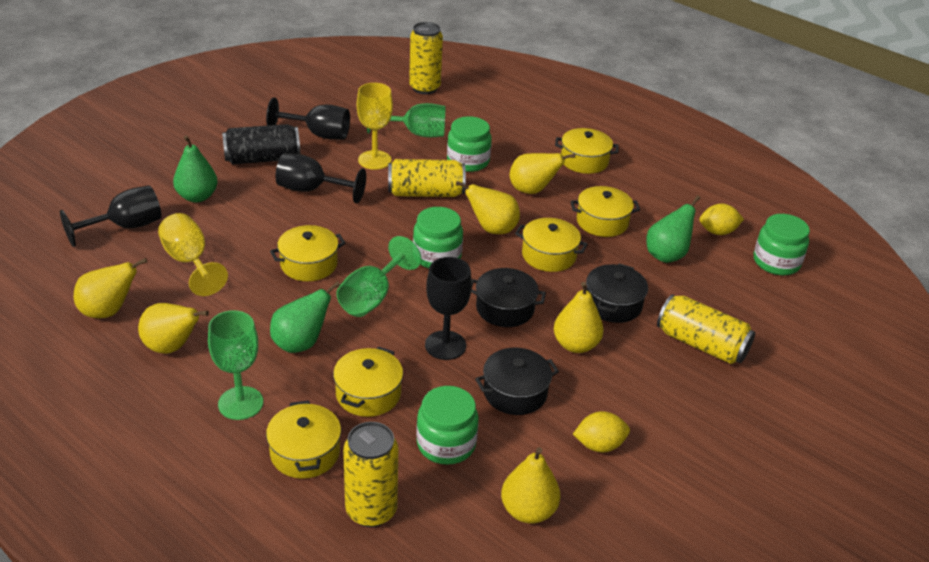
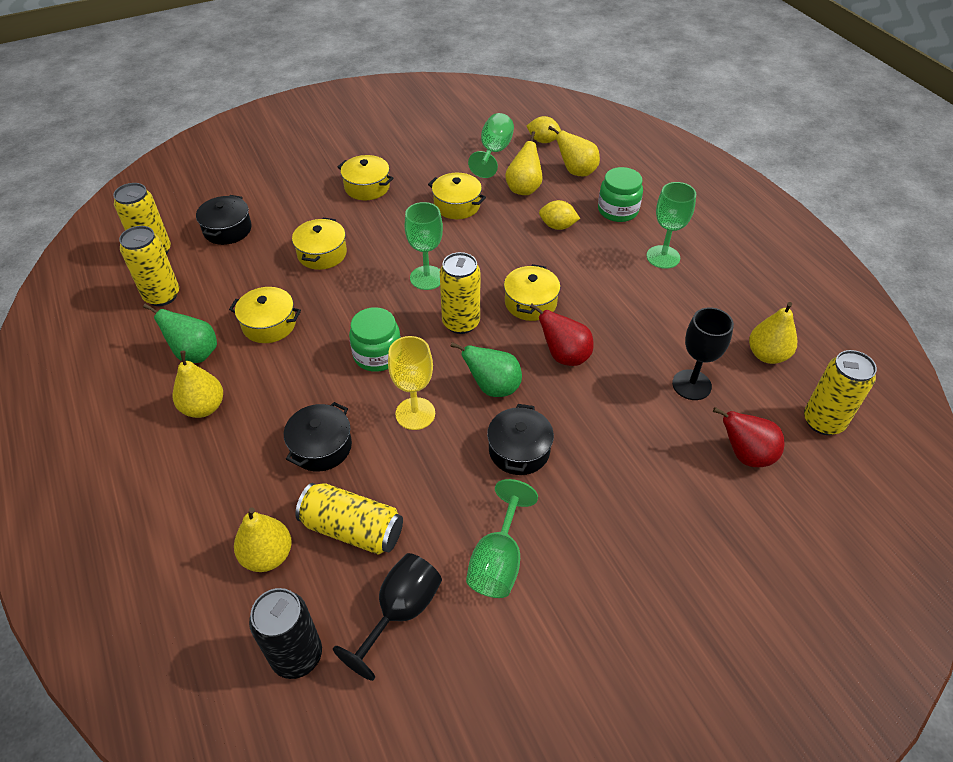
black goblet: 4 -> 2
green goblet: 3 -> 4
green jar: 4 -> 2
green pear: 3 -> 2
red pear: 0 -> 2
yellow can: 4 -> 5
yellow goblet: 2 -> 1
yellow pear: 6 -> 5
yellow pot: 6 -> 5

